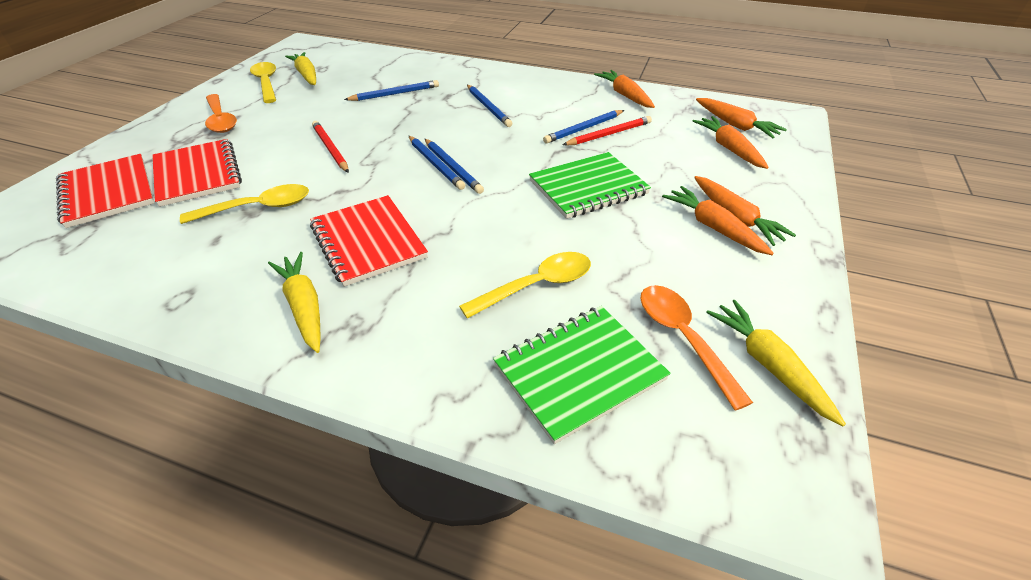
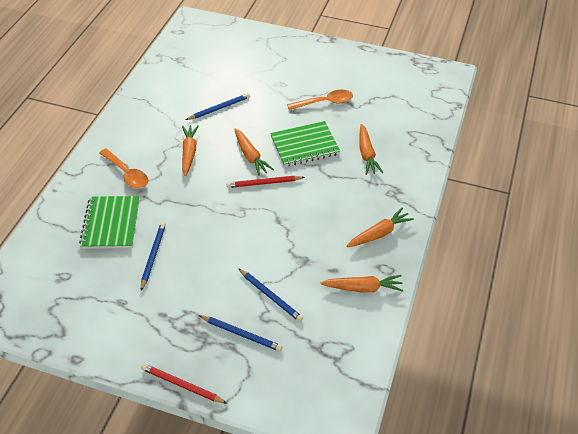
blue pencil: 5 -> 4
red notebook: 3 -> 0
yellow carrot: 3 -> 0
yellow spoon: 3 -> 0

